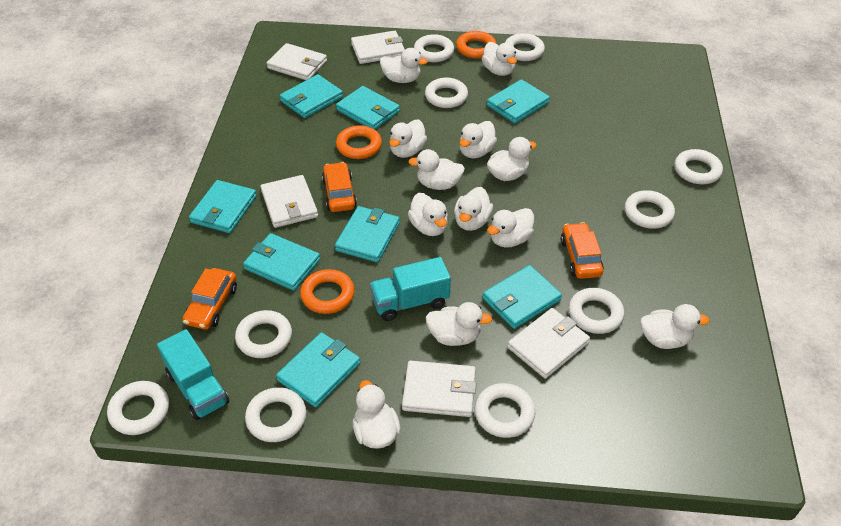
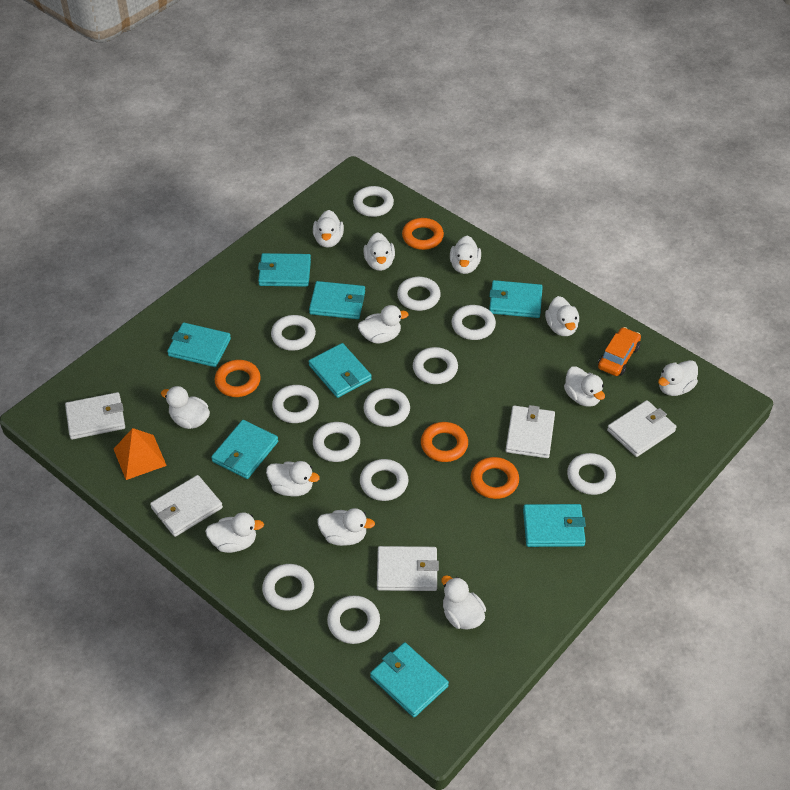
orange car: 3 -> 1
orange pyramid: 0 -> 1
orange ring: 3 -> 4
turquoise truck: 2 -> 0
white ring: 10 -> 12

